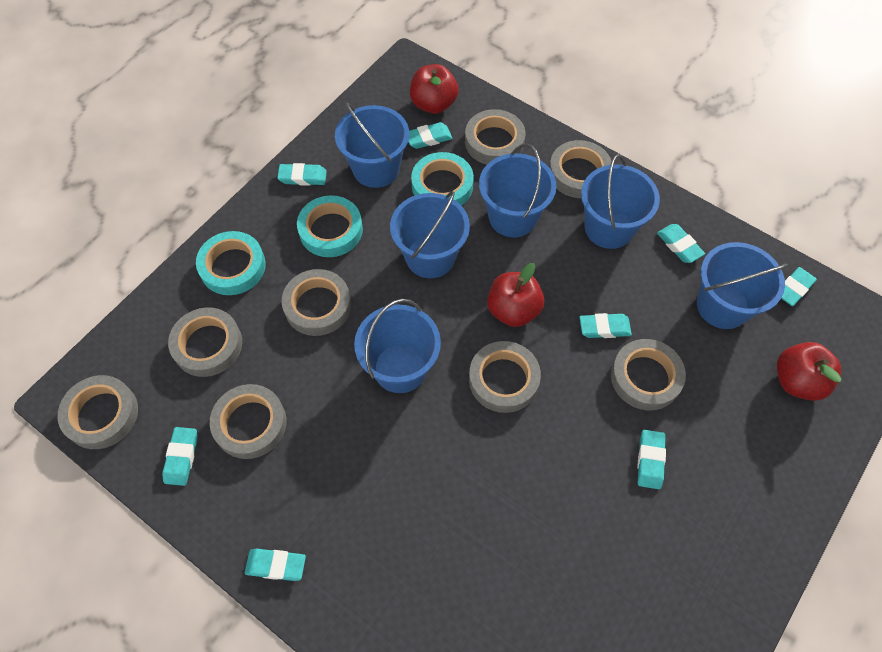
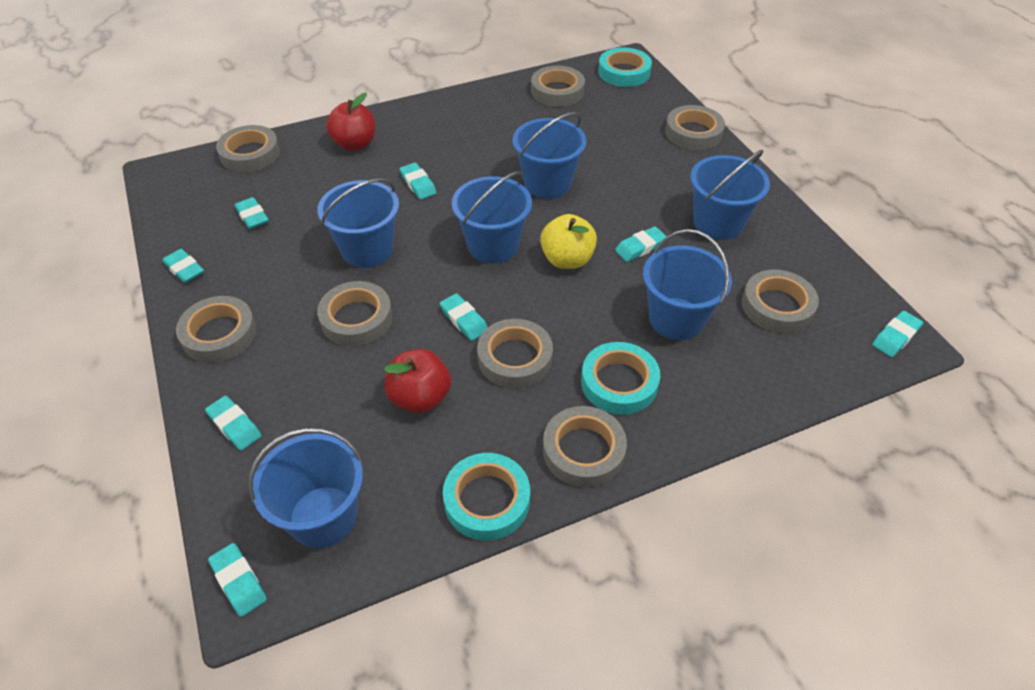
red apple: 3 -> 2
yellow apple: 0 -> 1

